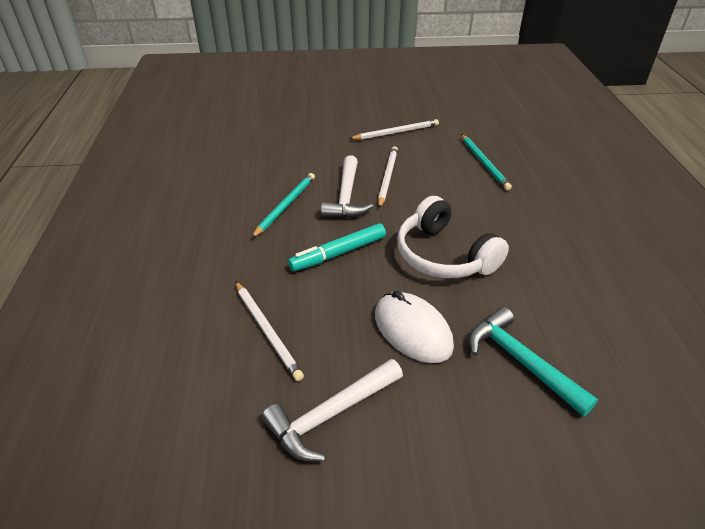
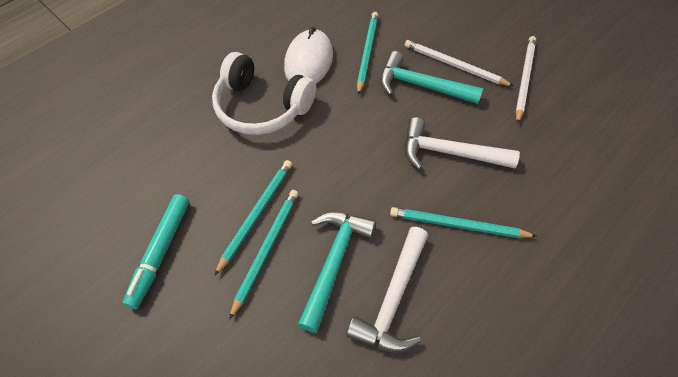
turquoise hammer: 1 -> 2
turquoise pencil: 2 -> 4
white pencil: 3 -> 2

